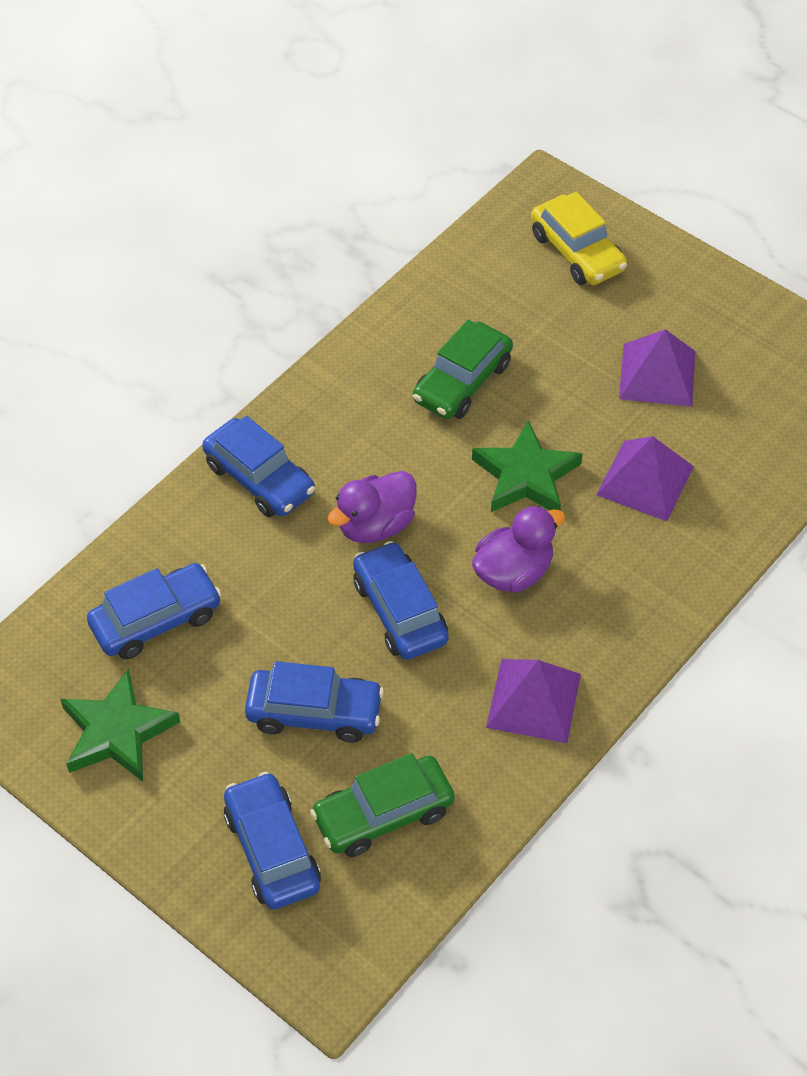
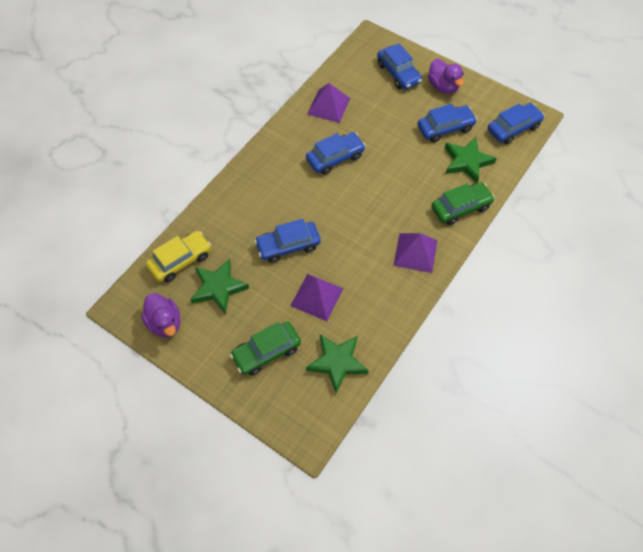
green star: 2 -> 3

